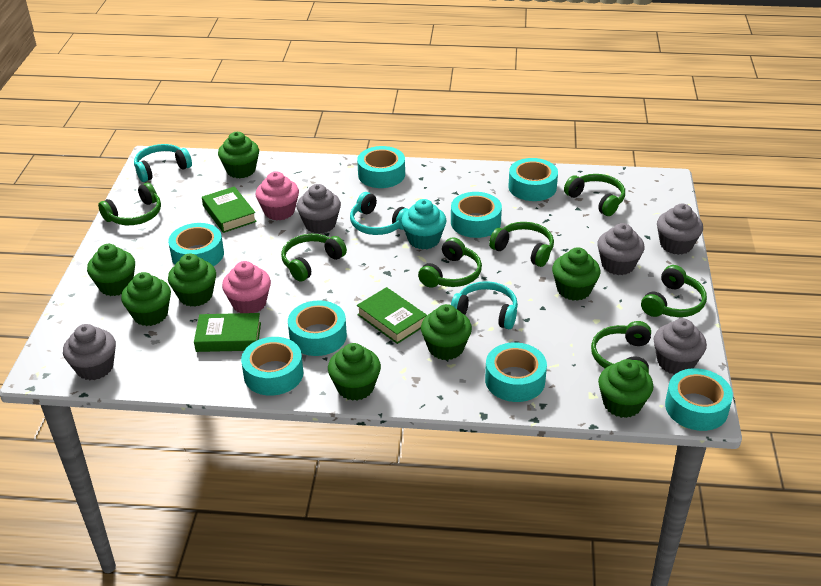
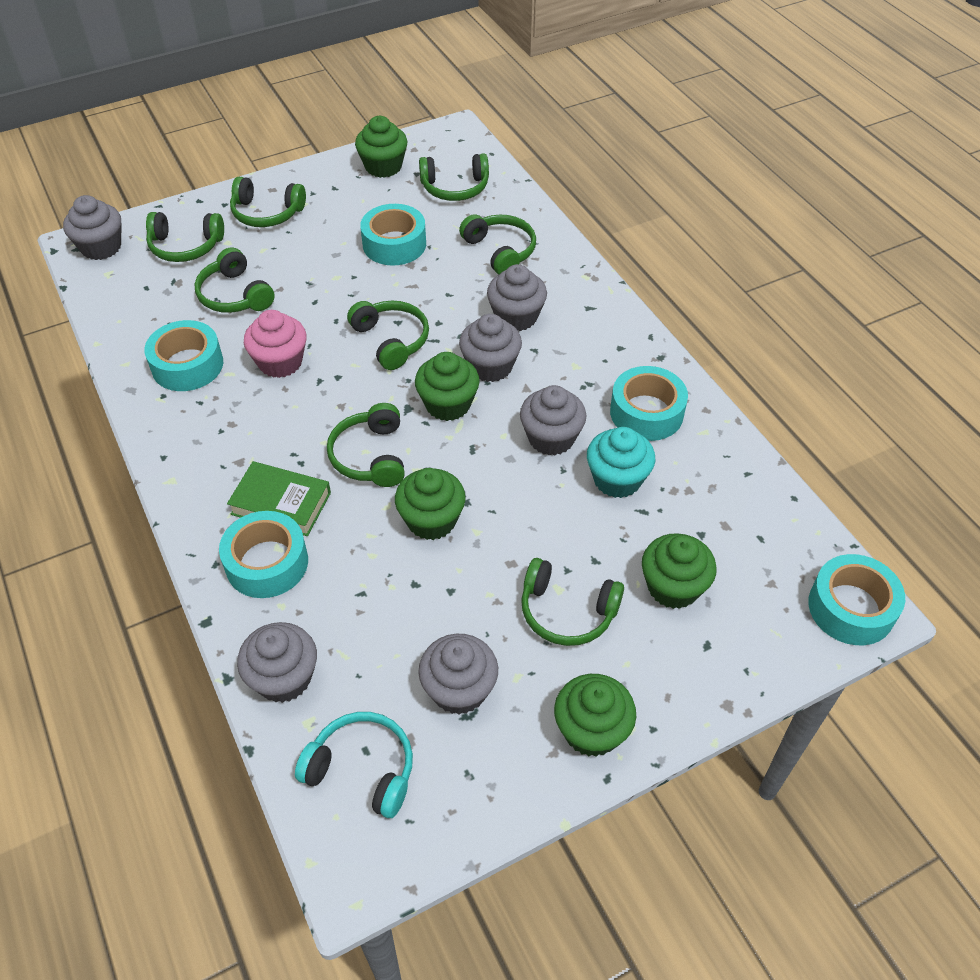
green book: 3 -> 1
green cupcake: 8 -> 5
green headphones: 7 -> 8
grey cupcake: 5 -> 6
pink cupcake: 2 -> 1
turquoise headphones: 3 -> 1
turquoise tape: 8 -> 5

